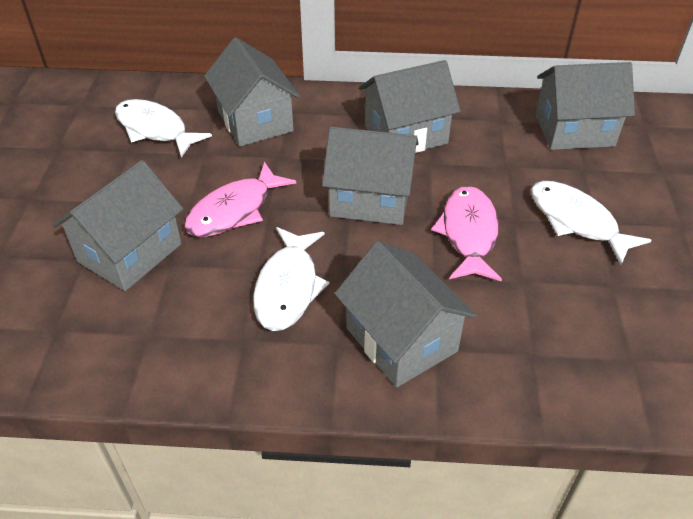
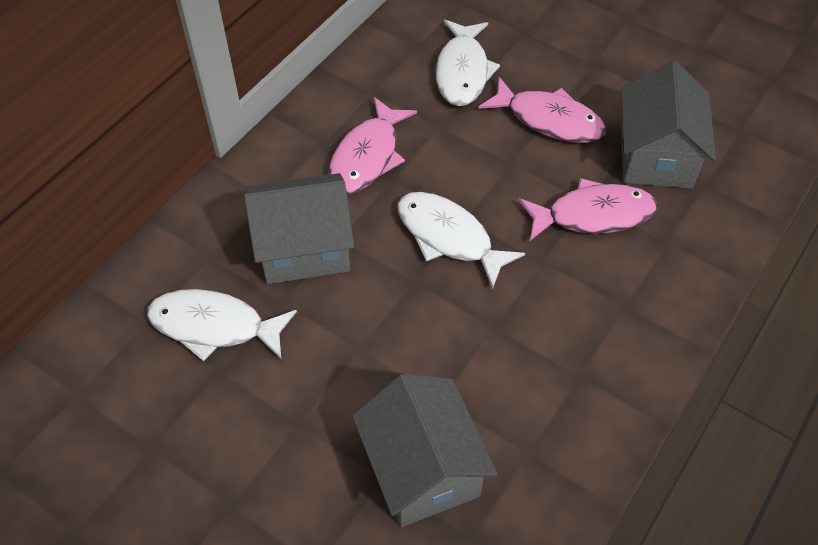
grey house: 6 -> 3
pink fish: 2 -> 3

